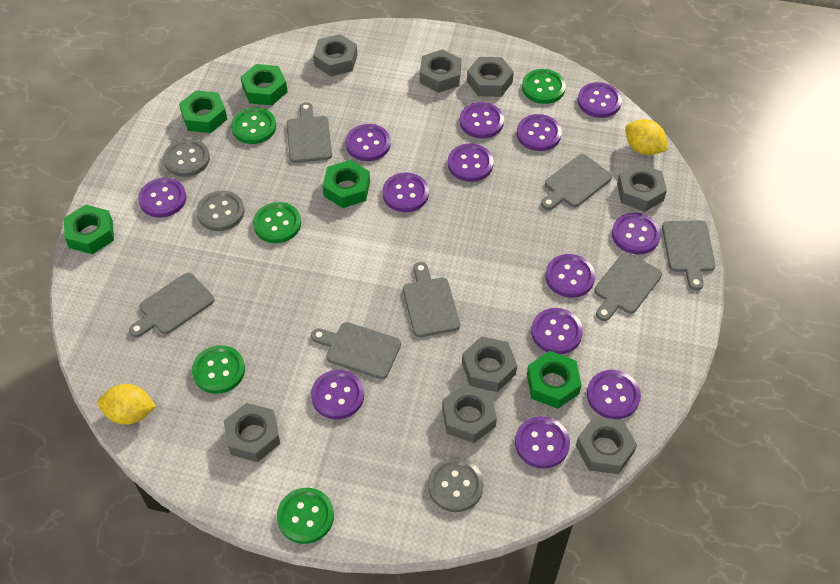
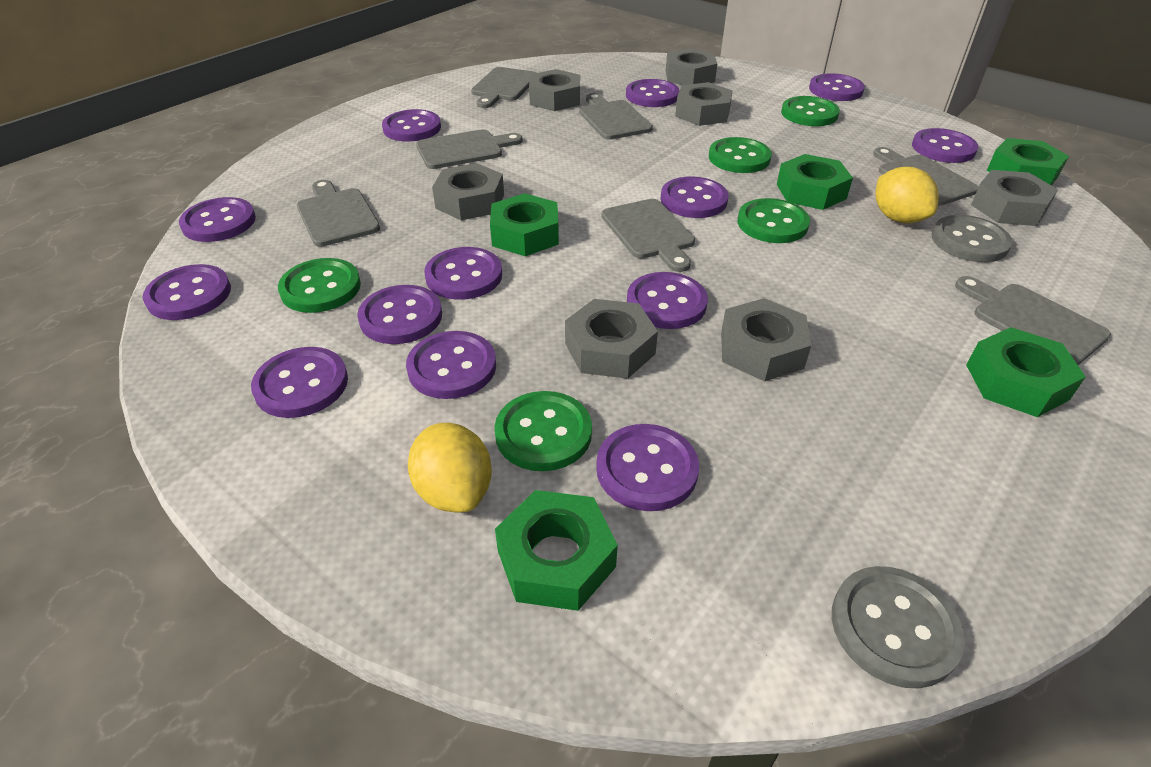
grey button: 3 -> 2
grey nut: 8 -> 7

